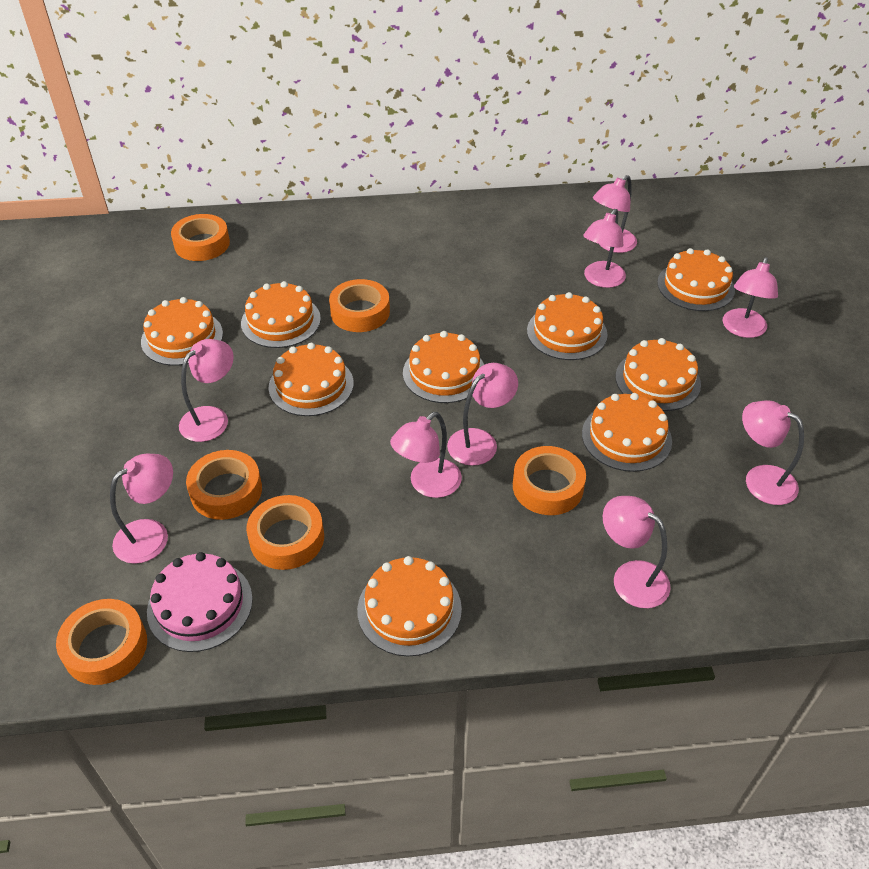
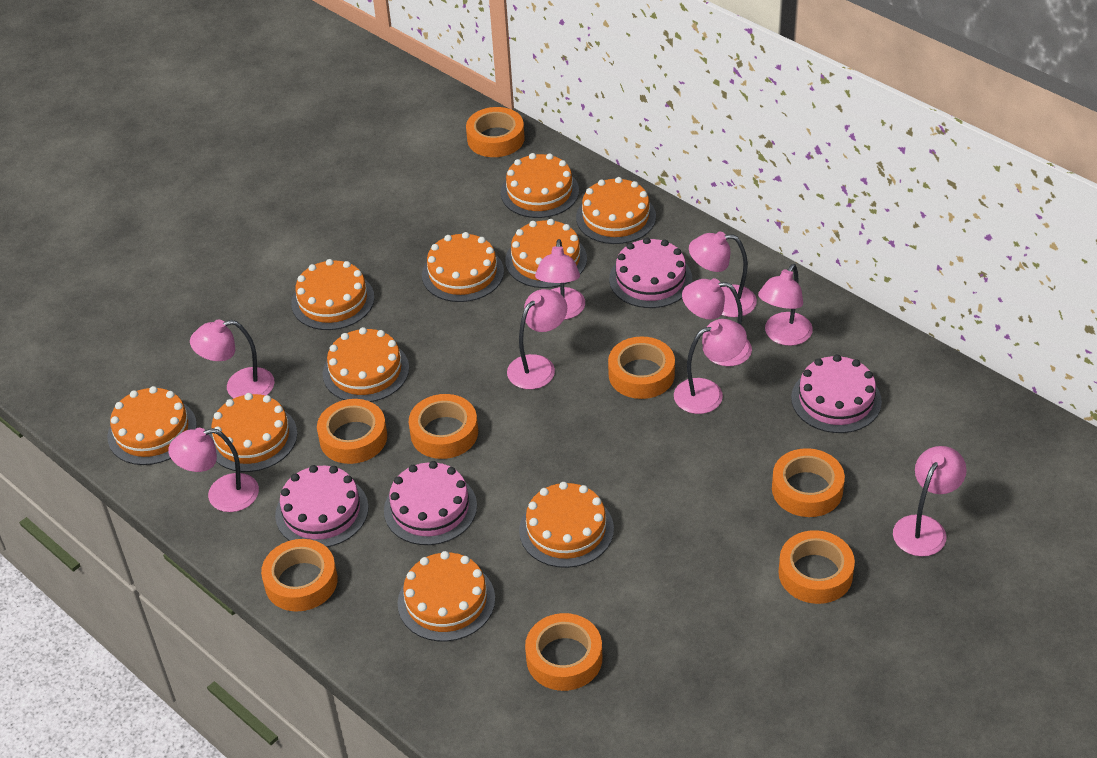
orange cake: 9 -> 10
orange tape: 6 -> 8
pink cake: 1 -> 4

